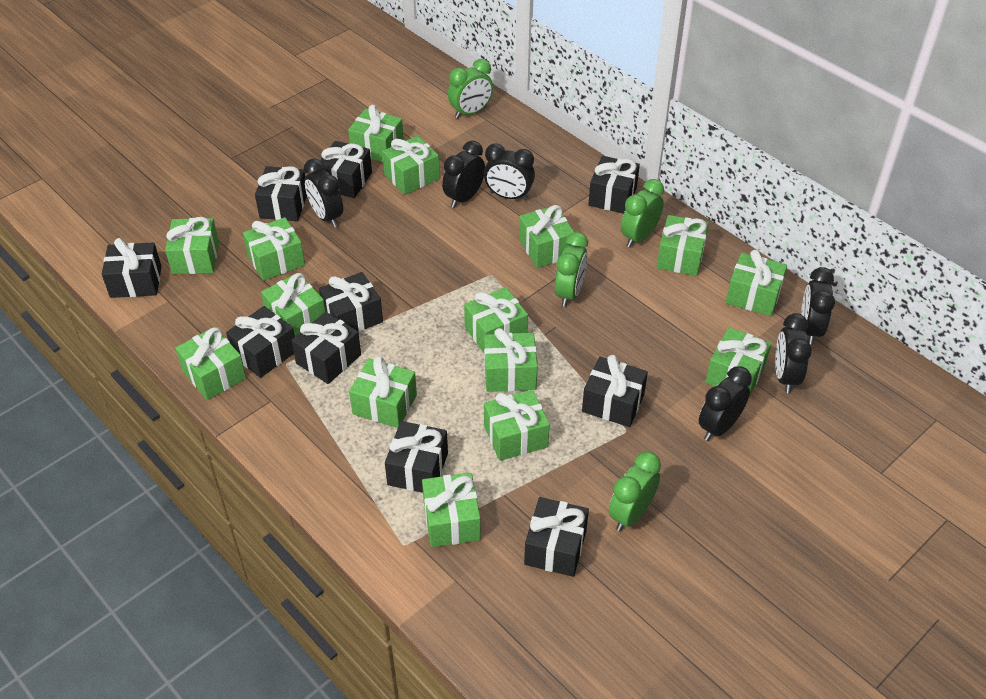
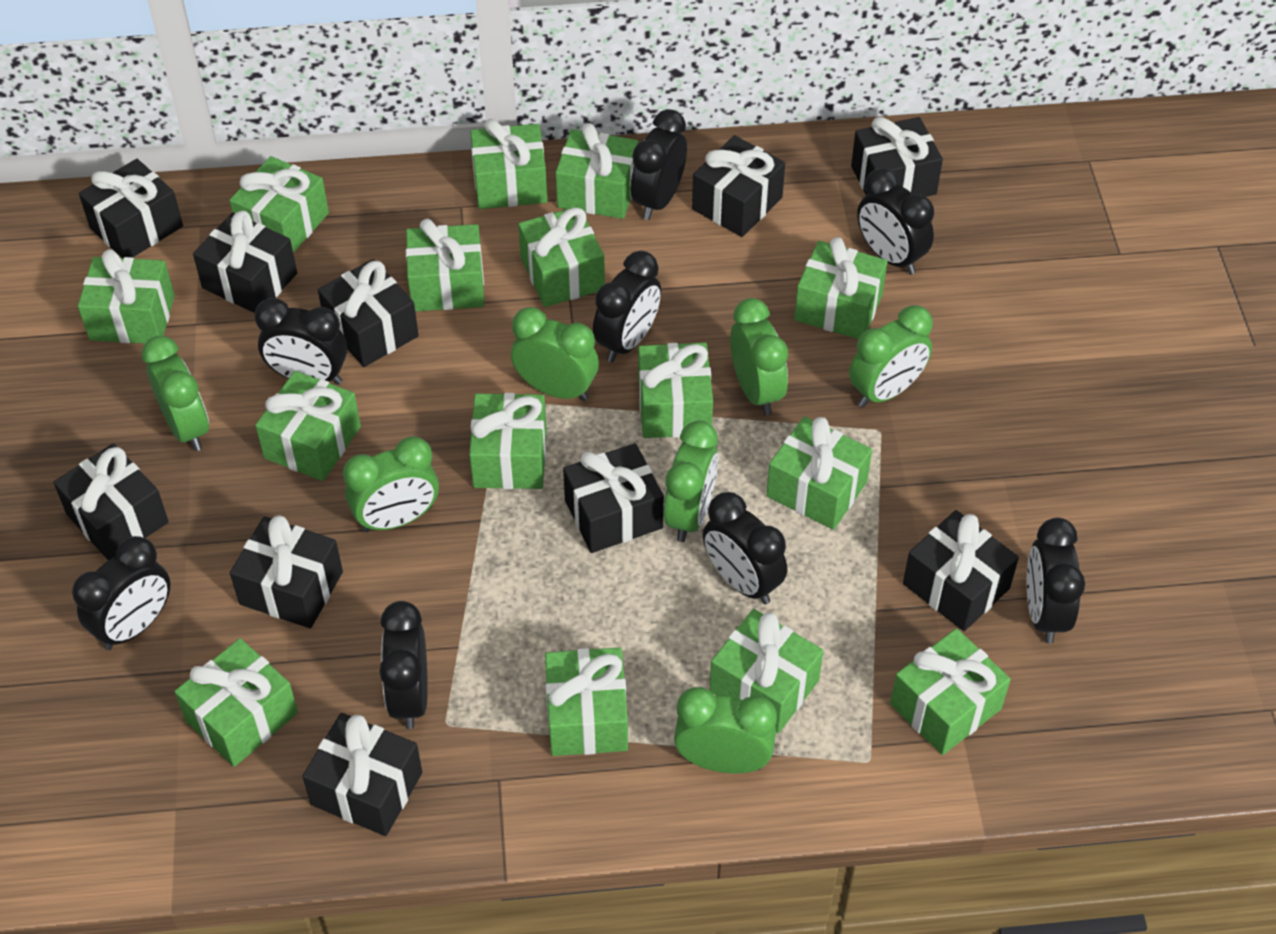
black clock: 6 -> 8
green clock: 4 -> 7

